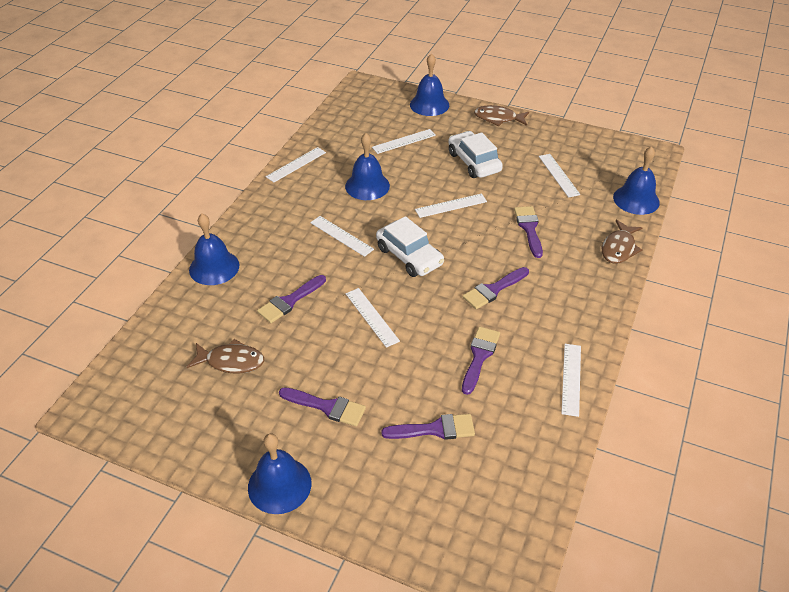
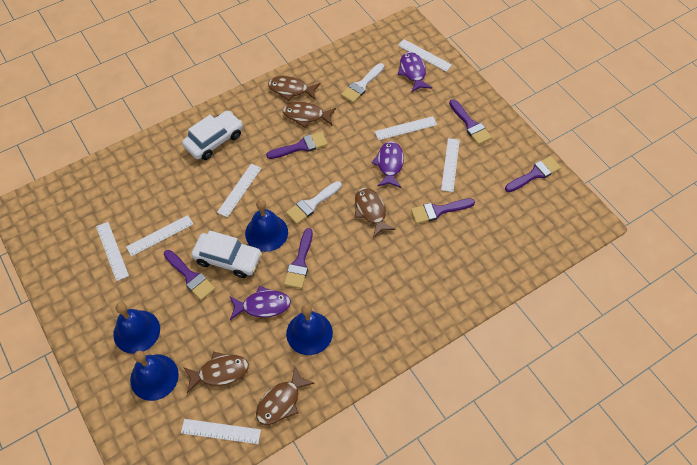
blue bell: 5 -> 4
brown fish: 3 -> 5
purple fish: 0 -> 3
white brush: 0 -> 2

